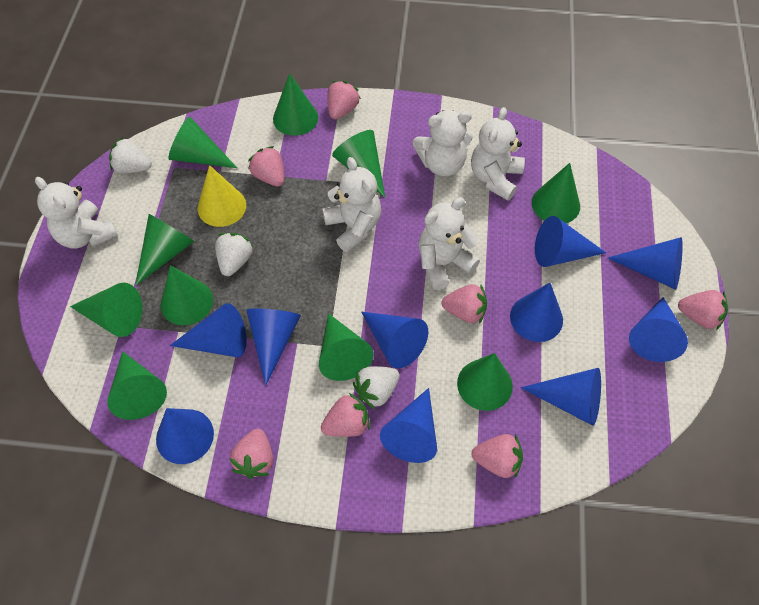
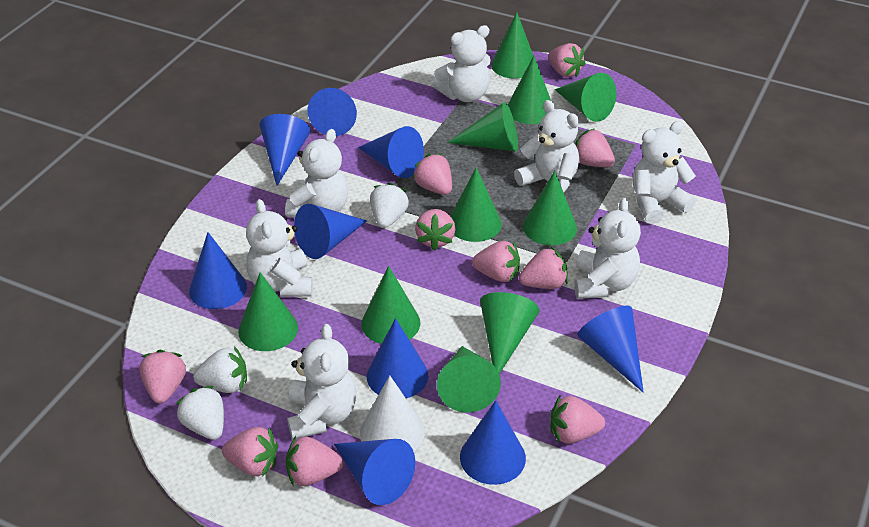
blue cone: 10 -> 9
pink strawberry: 7 -> 10
white cone: 0 -> 1
white teddy bear: 5 -> 7
yellow cone: 1 -> 0

